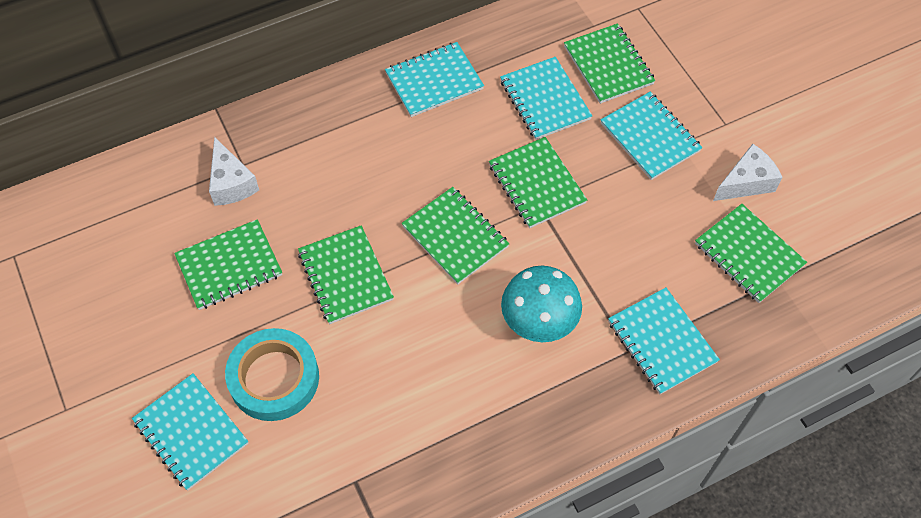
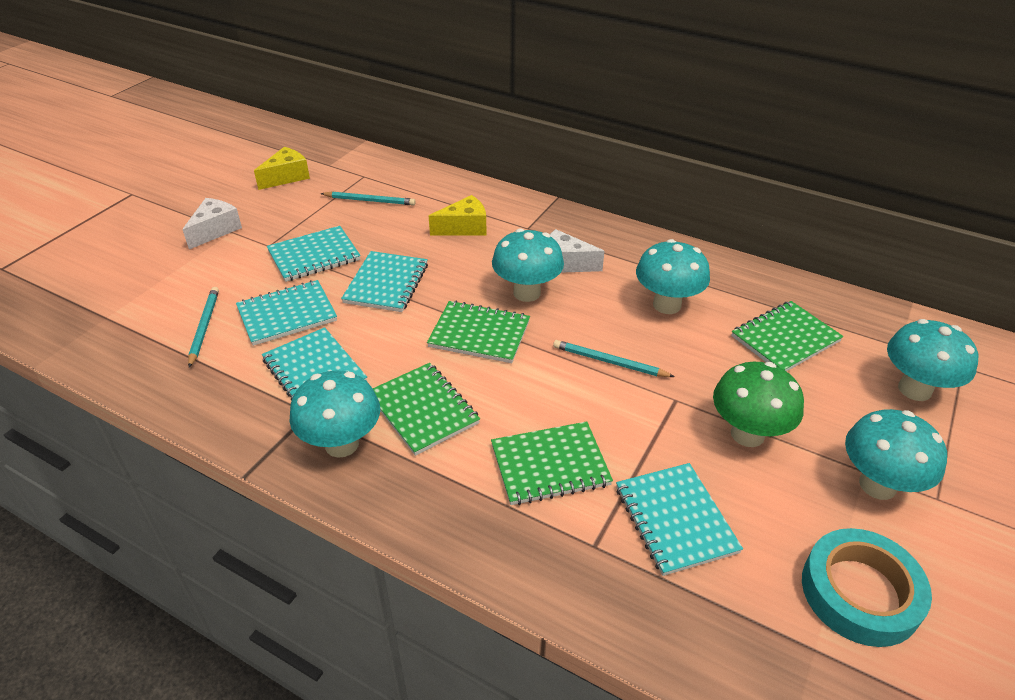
green mushroom: 0 -> 1
green notebook: 6 -> 4
turquoise mushroom: 1 -> 5
turquoise pencil: 0 -> 3
yellow cheese: 0 -> 2

